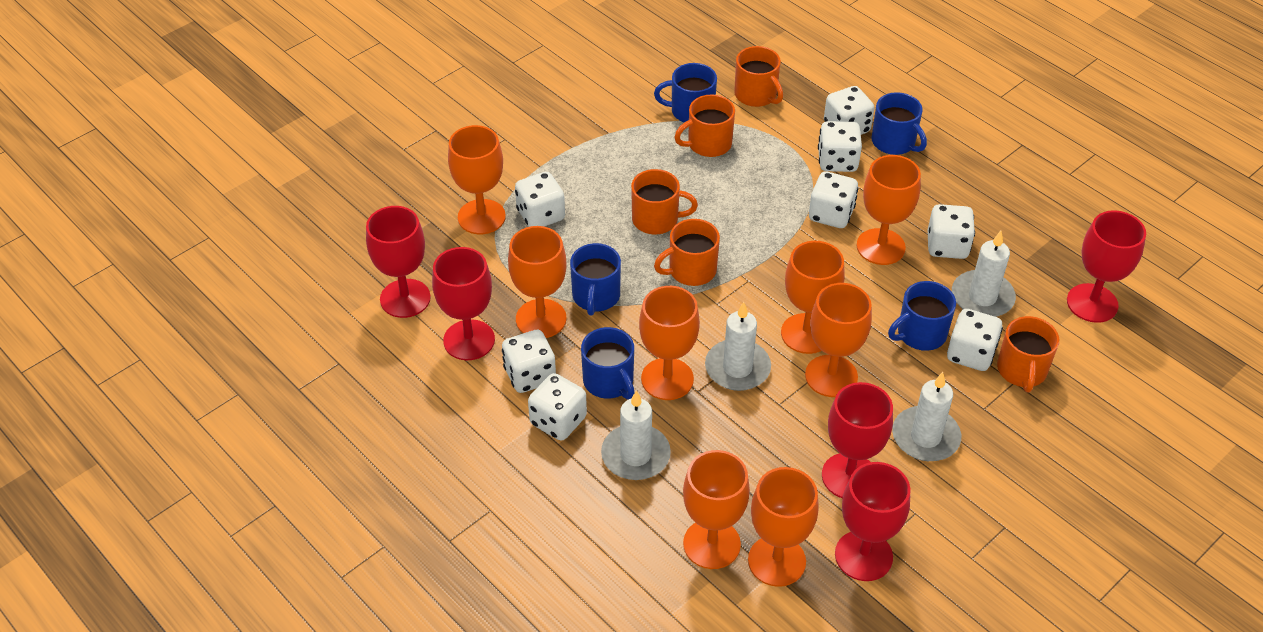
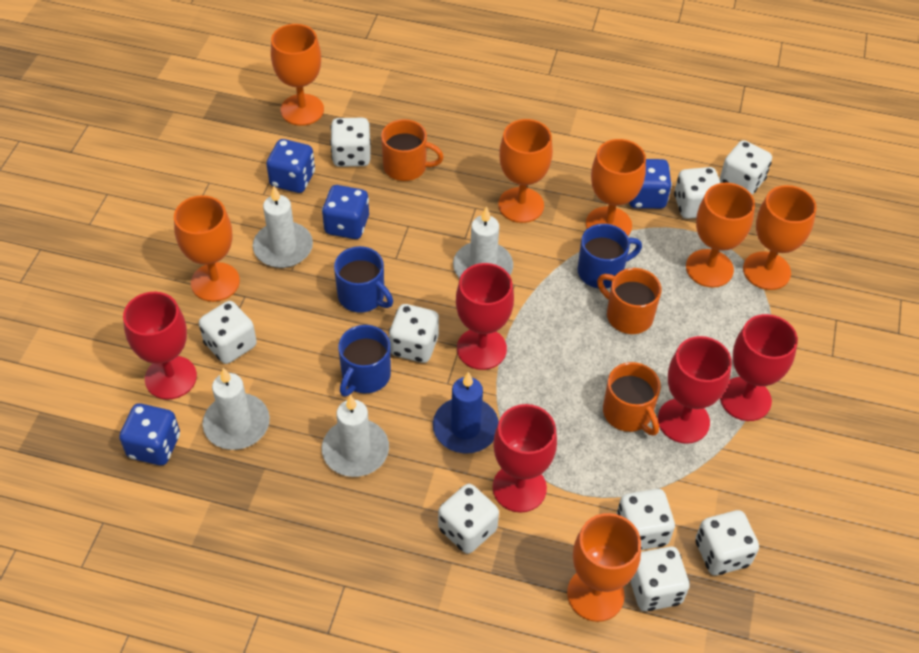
blue candle: 0 -> 1
blue dice: 0 -> 4
blue mug: 5 -> 3
orange goblet: 8 -> 7
orange mug: 5 -> 3
white dice: 8 -> 9

